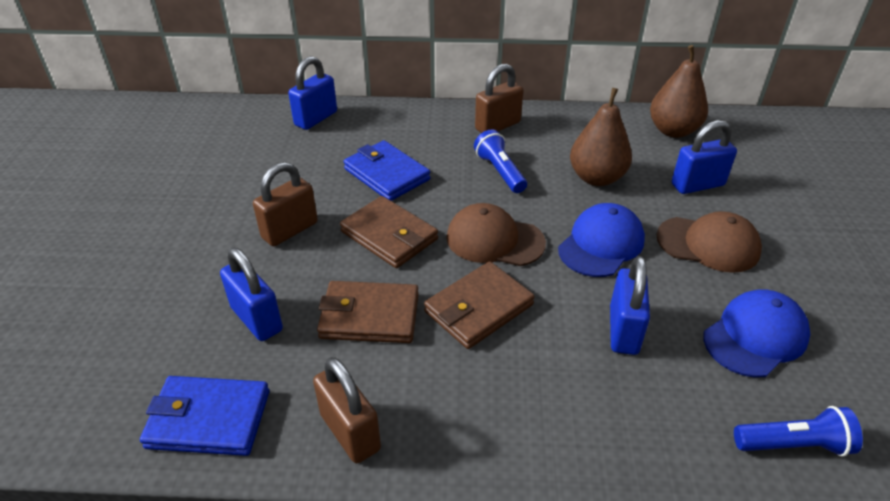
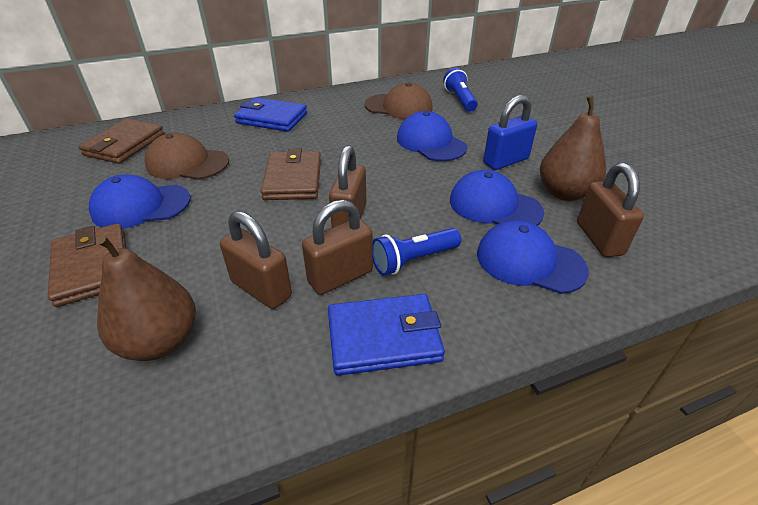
blue cap: 2 -> 4
blue padlock: 4 -> 1
brown padlock: 3 -> 4

